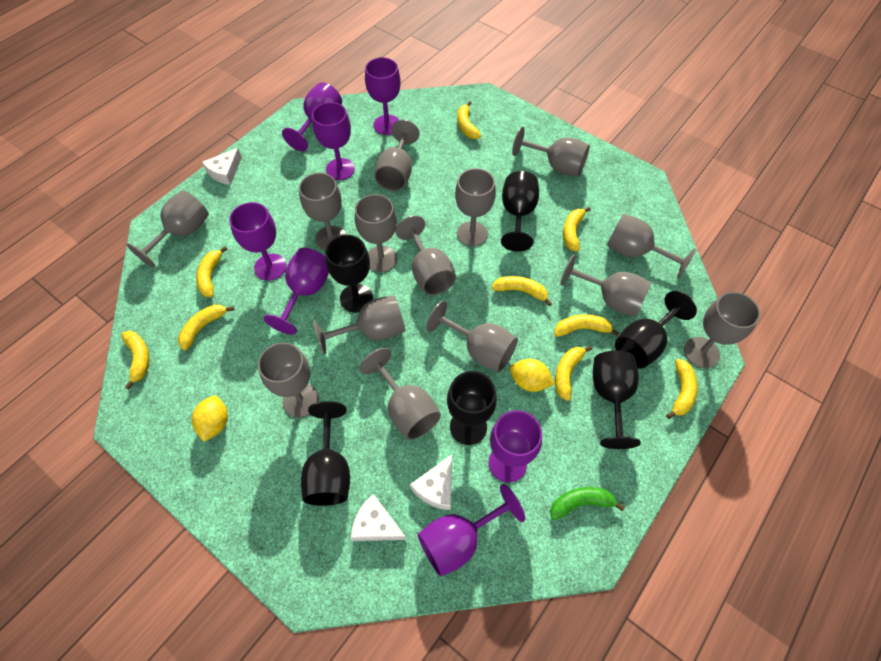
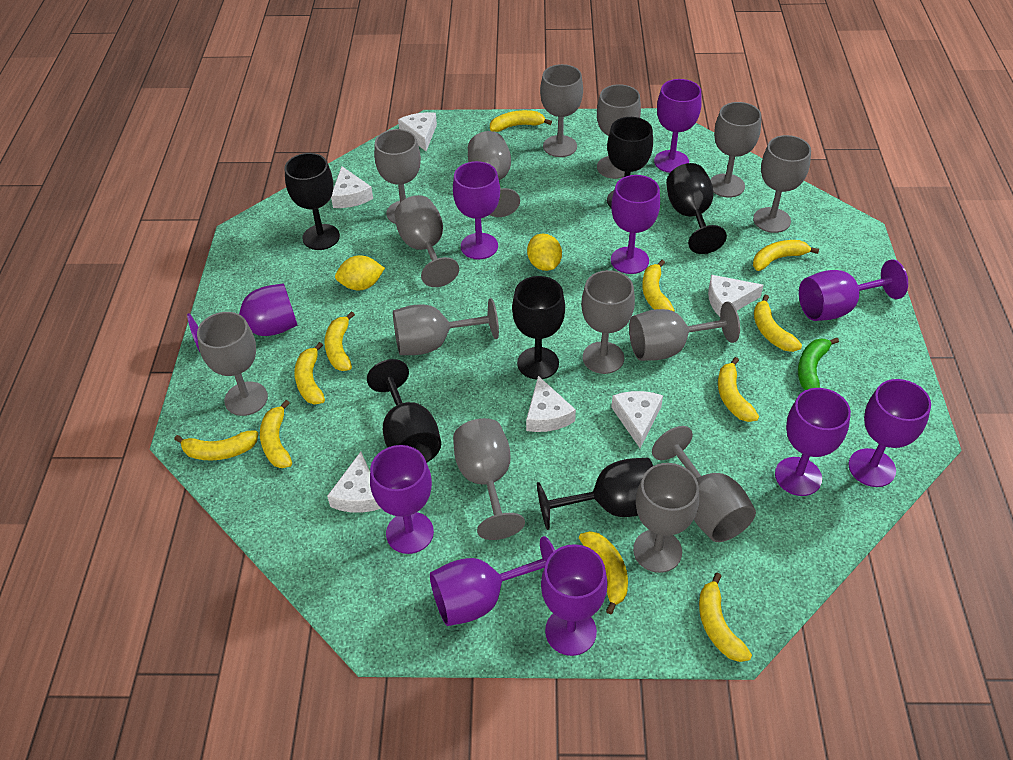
purple goblet: 7 -> 10
white cheese: 3 -> 6
yellow banana: 9 -> 11

